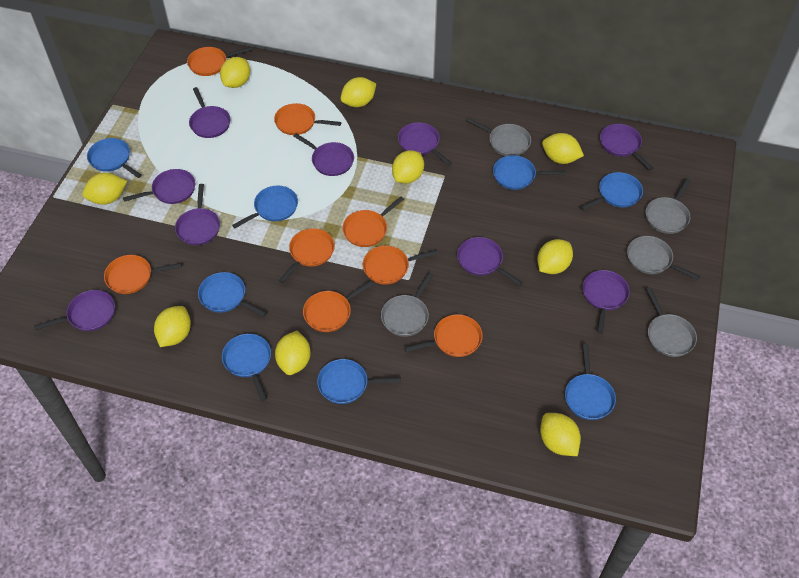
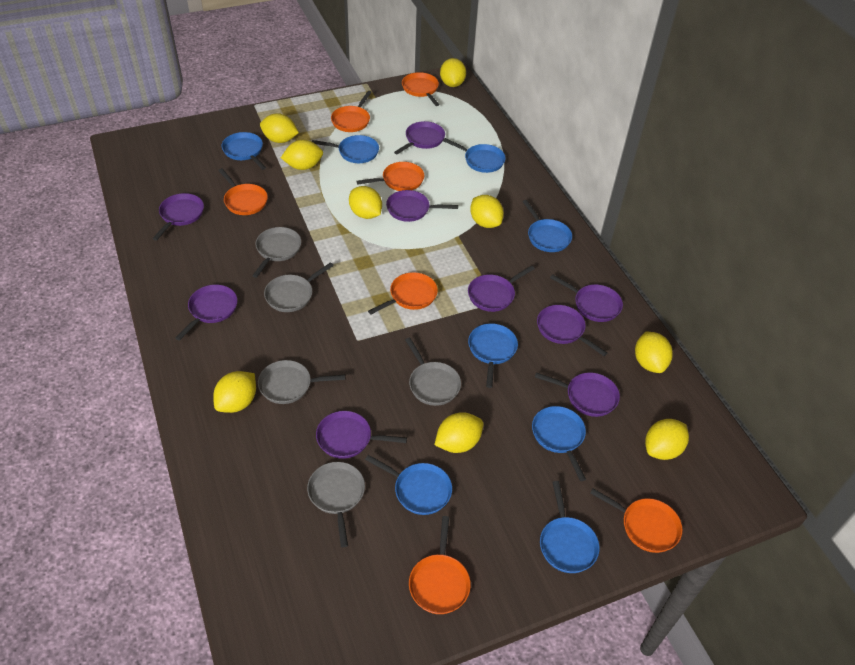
orange pan: 8 -> 7

